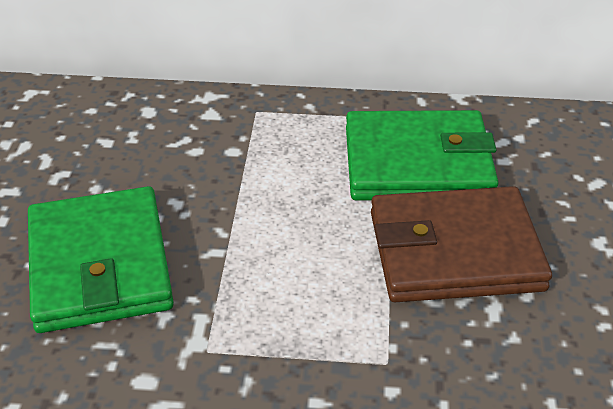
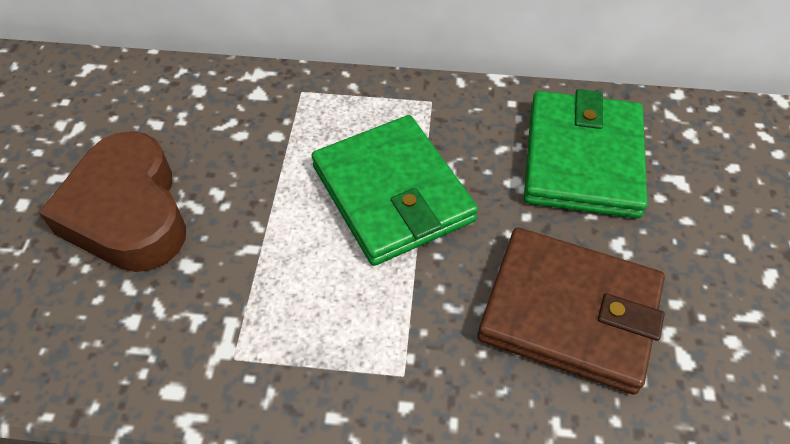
brown heart: 0 -> 1

